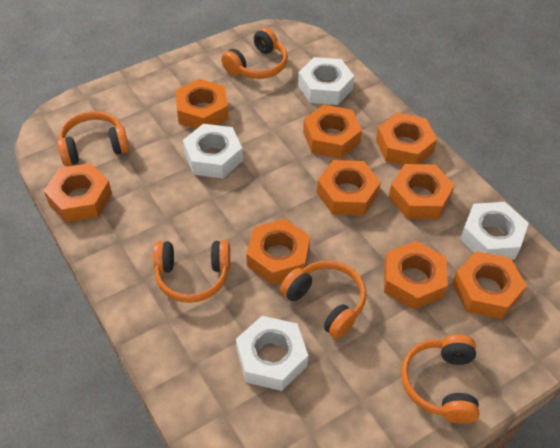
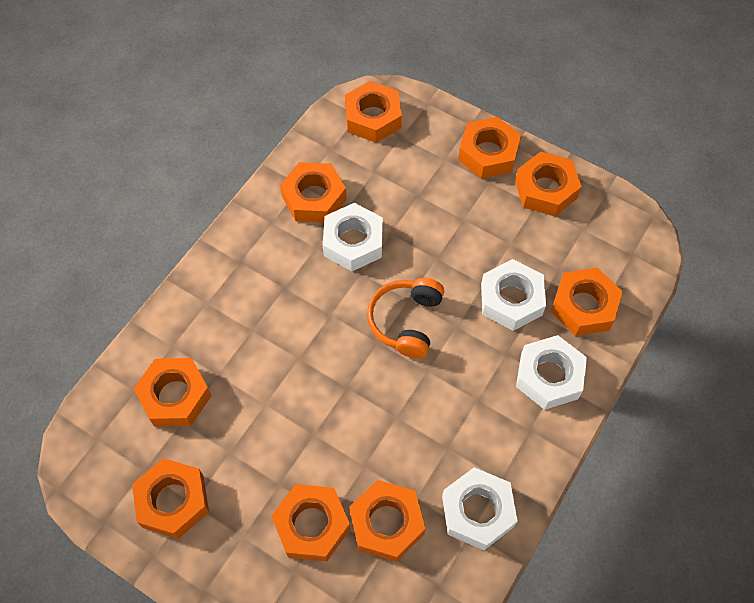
orange headphones: 5 -> 1

